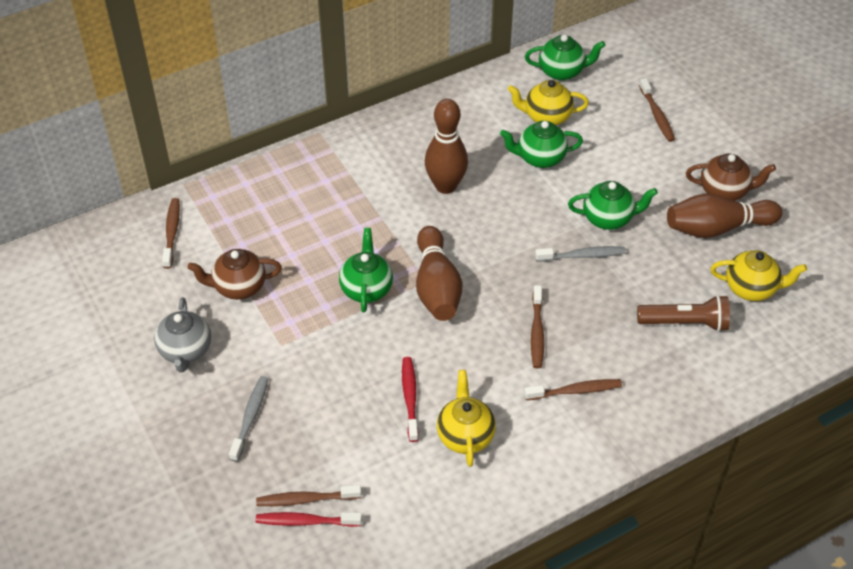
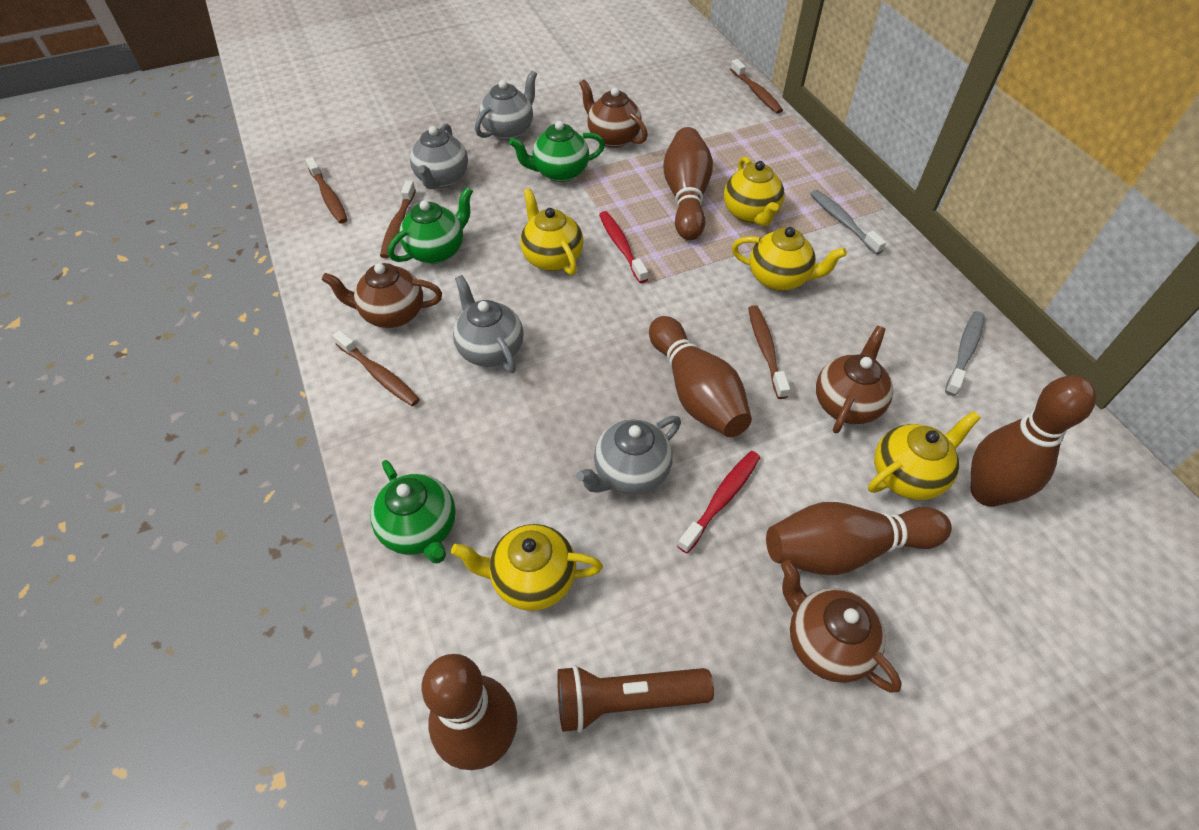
brown bowling pin: 3 -> 5
brown teapot: 2 -> 4
green teapot: 4 -> 3
grey teapot: 1 -> 4
yellow teapot: 3 -> 5

